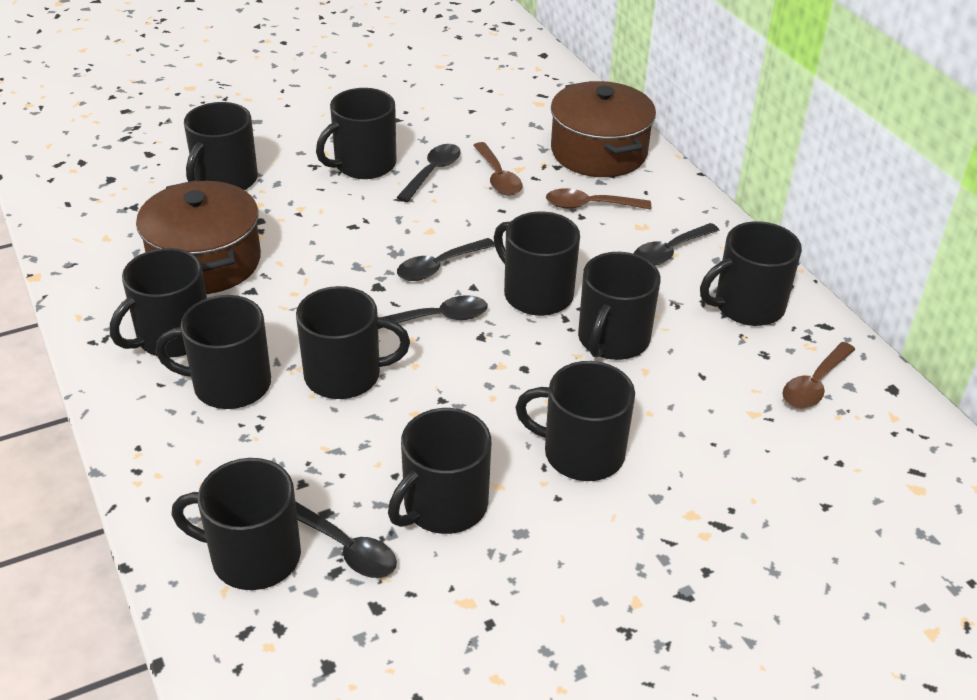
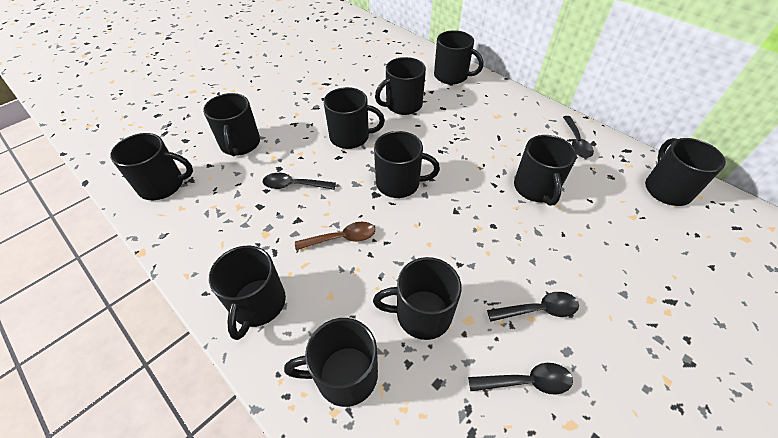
black spoon: 5 -> 4
brown pot: 2 -> 0
brown spoon: 3 -> 1

